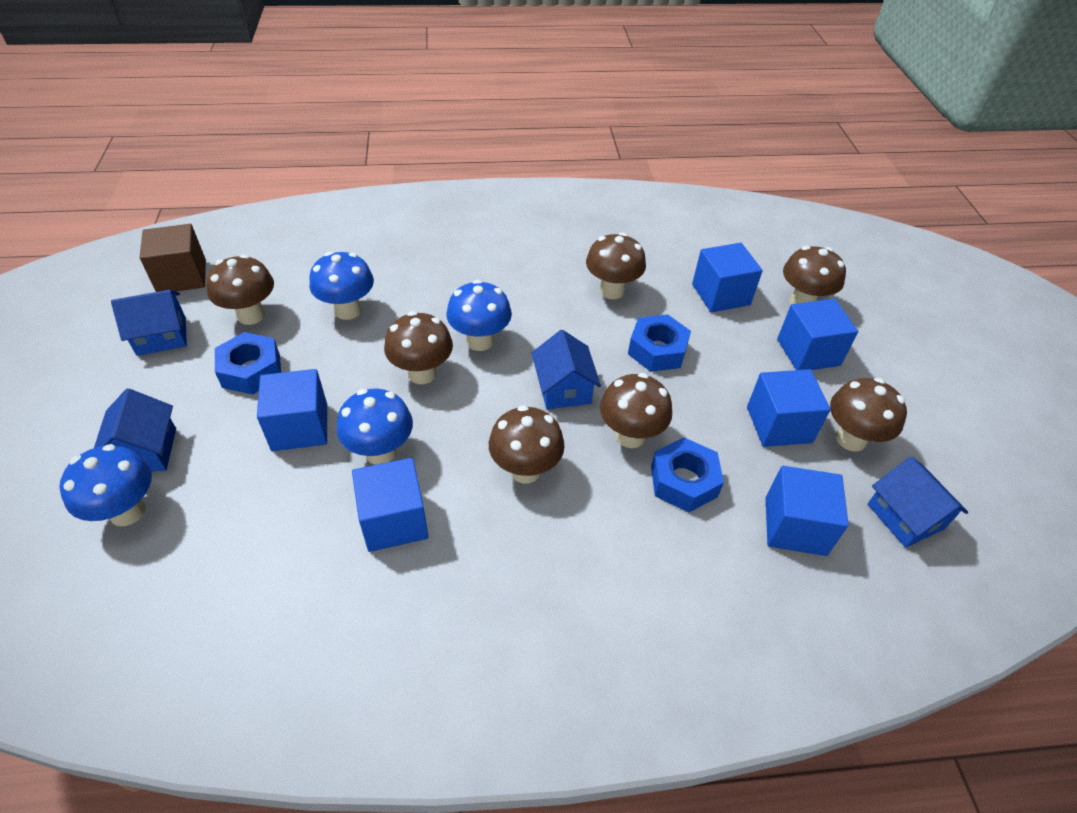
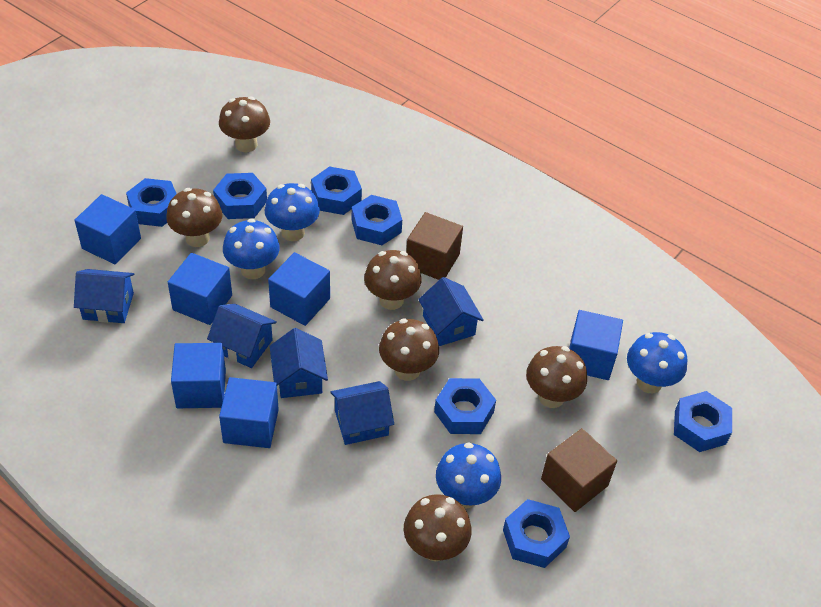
blue house: 4 -> 5
blue nut: 3 -> 7
brown cube: 1 -> 2
brown mushroom: 7 -> 6

